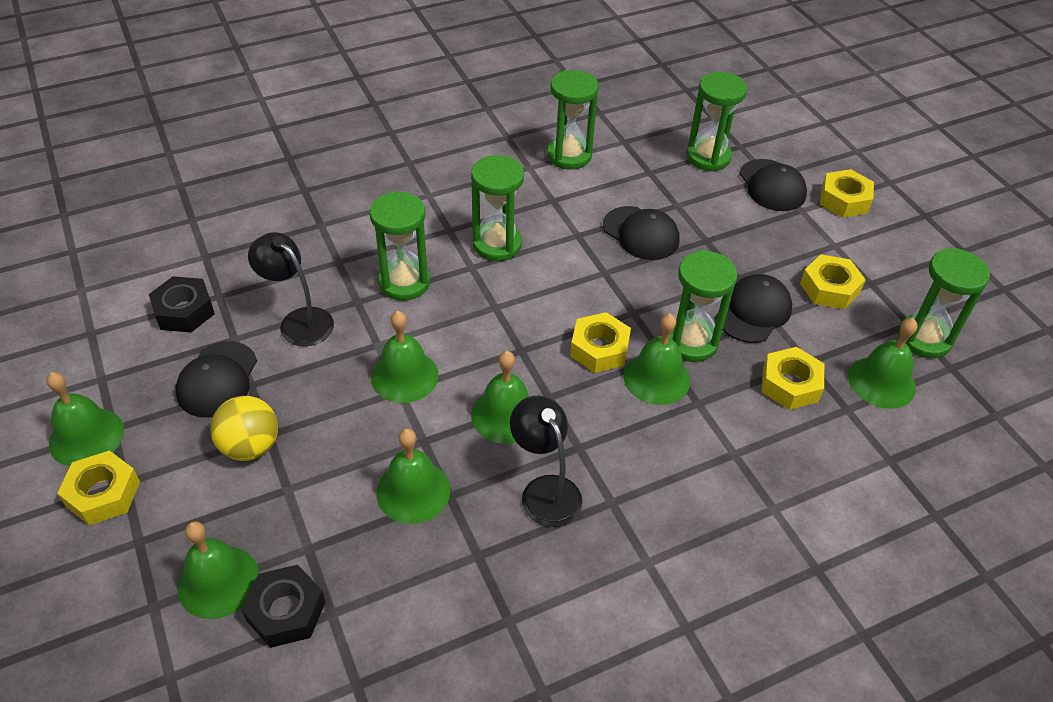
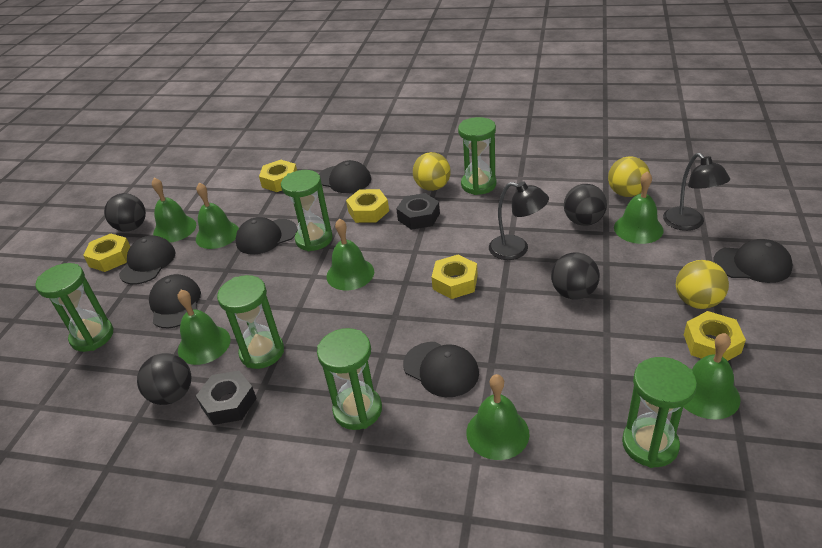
black ball: 0 -> 4
black cap: 4 -> 6
yellow ball: 1 -> 3

